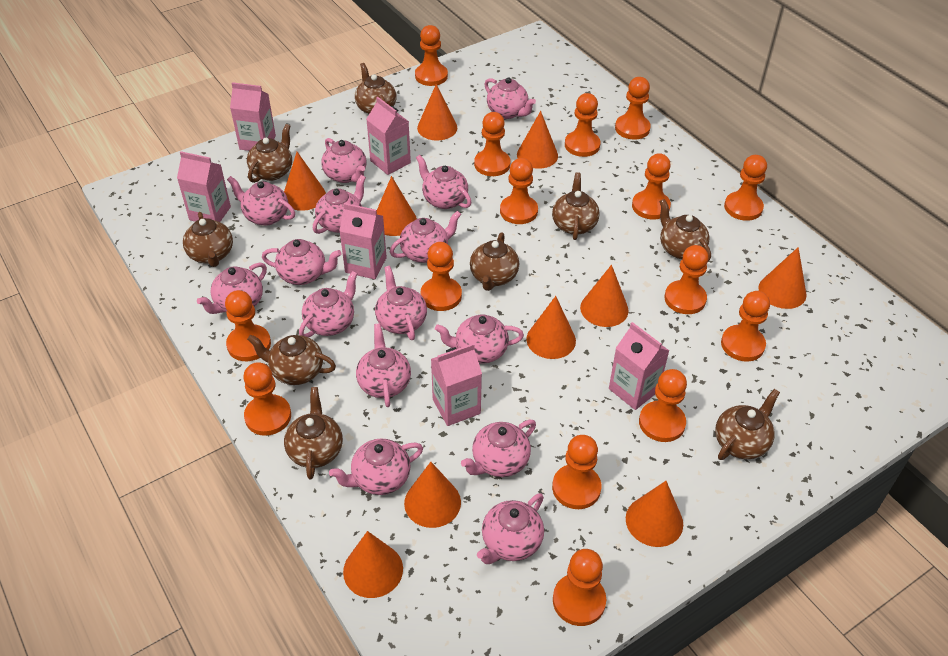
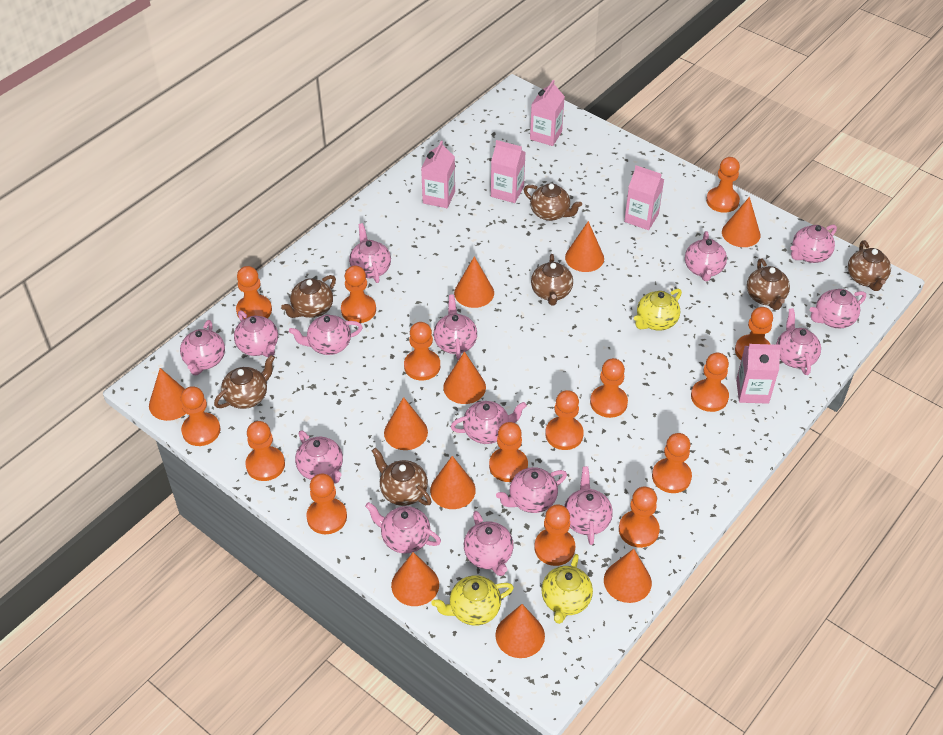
brown teapot: 9 -> 7
pink carton: 6 -> 5
yellow teapot: 0 -> 3

